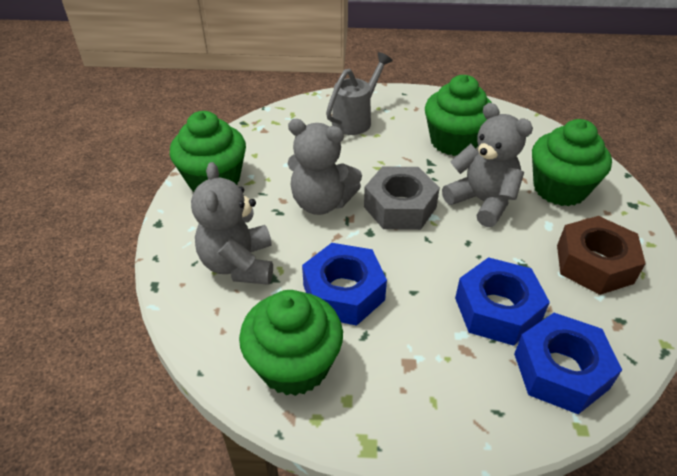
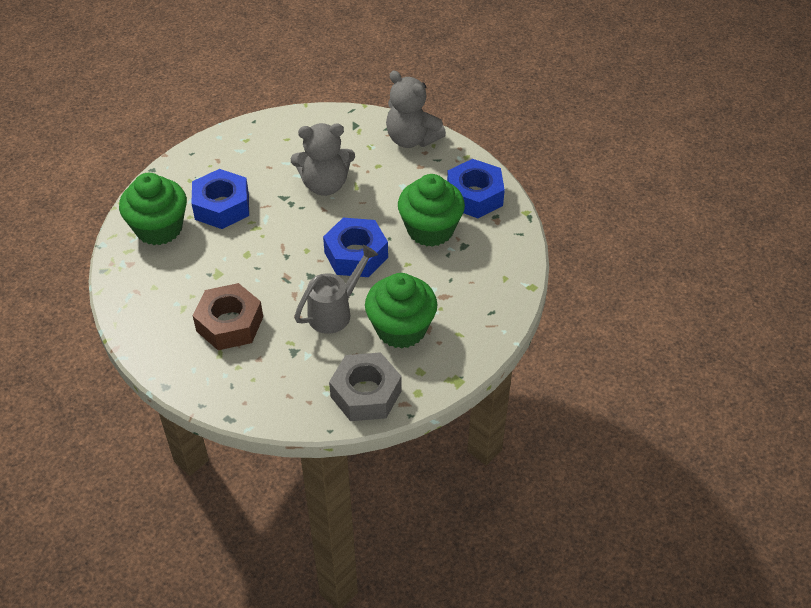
green cupcake: 4 -> 3
grey teddy bear: 3 -> 2

